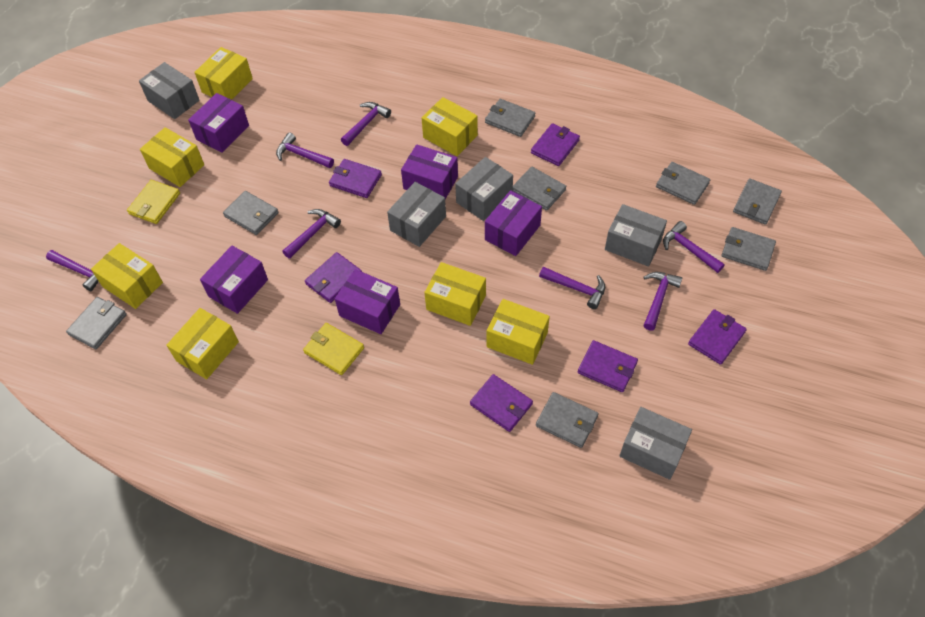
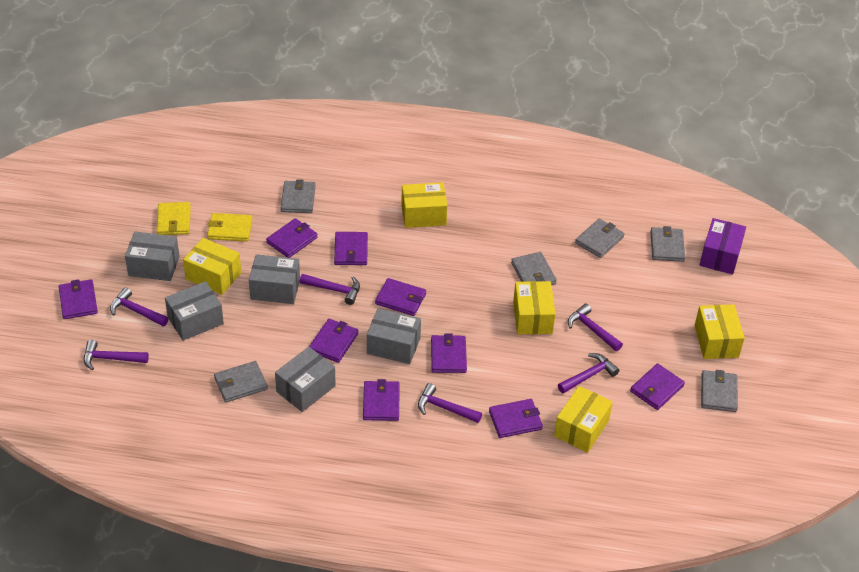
grey wallet: 8 -> 6
purple box: 5 -> 1
purple hammer: 7 -> 6
purple wallet: 6 -> 9
yellow box: 7 -> 5

